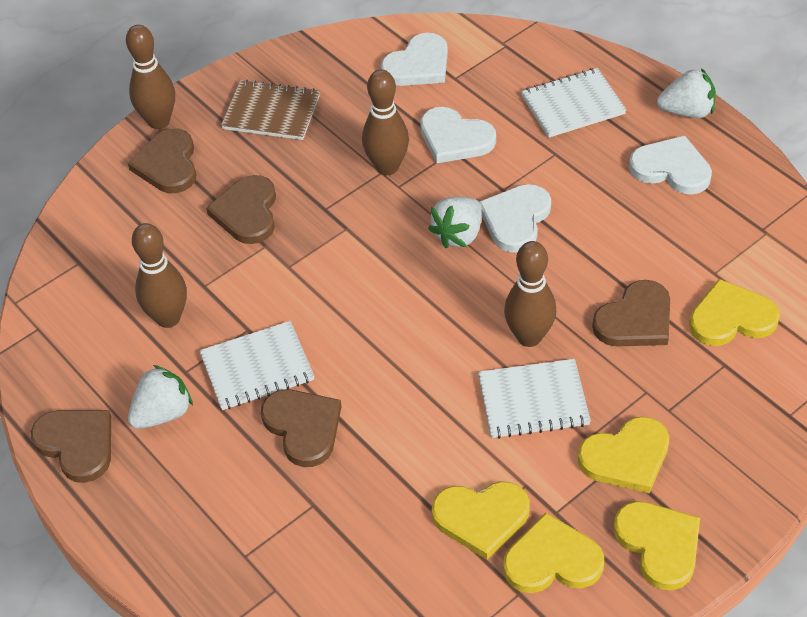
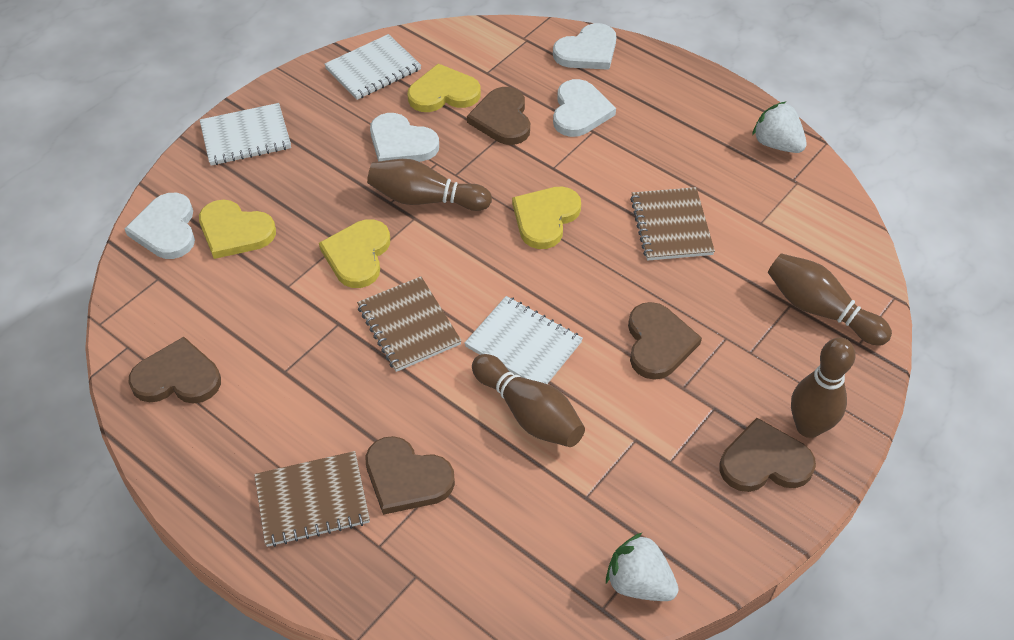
brown notebook: 1 -> 3
white strawberry: 3 -> 2
yellow heart: 5 -> 4

